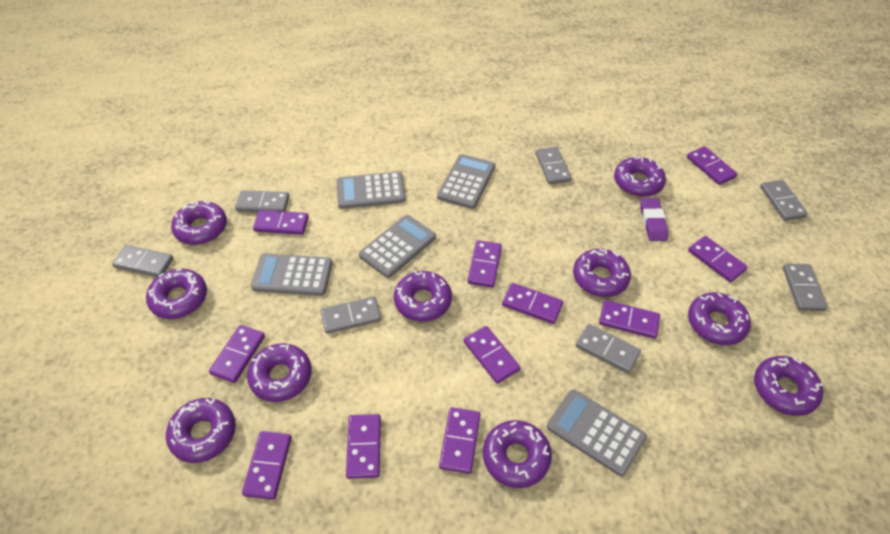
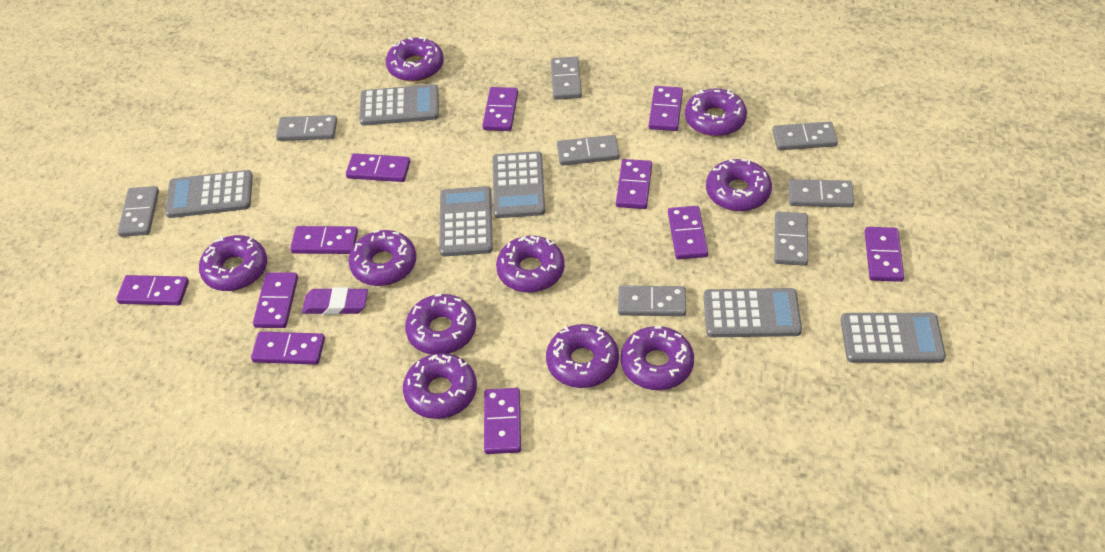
grey calculator: 5 -> 6
grey domino: 7 -> 8

